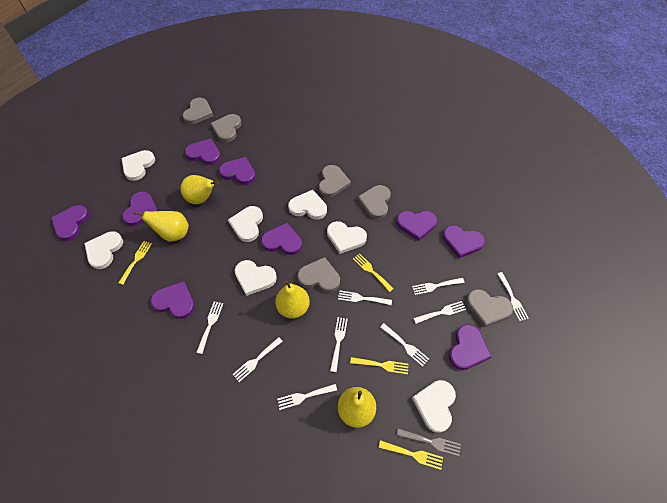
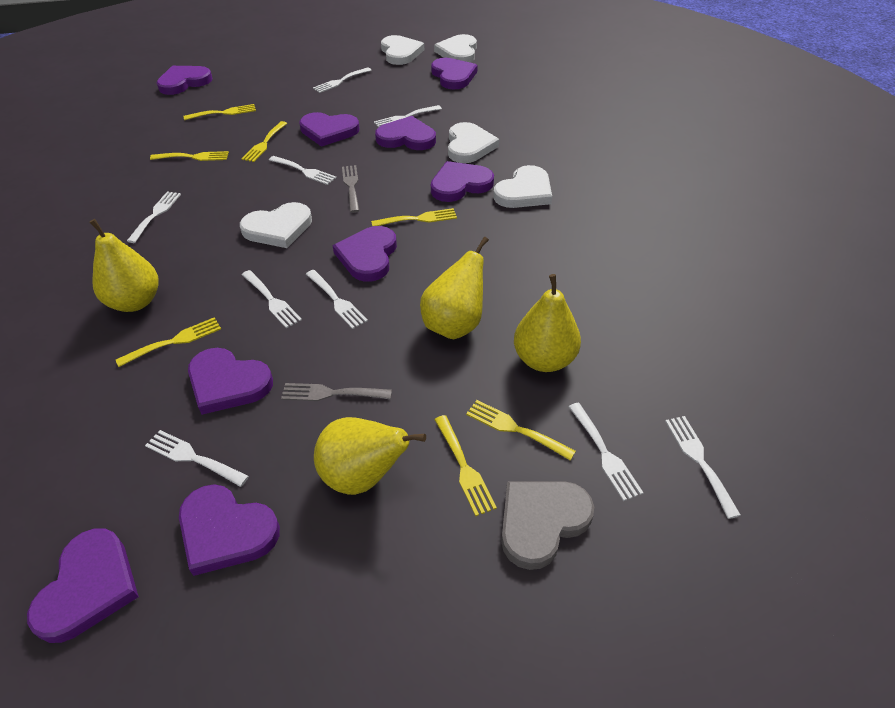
grey fork: 1 -> 2
grey heart: 6 -> 1
white heart: 7 -> 5
yellow fork: 4 -> 7

